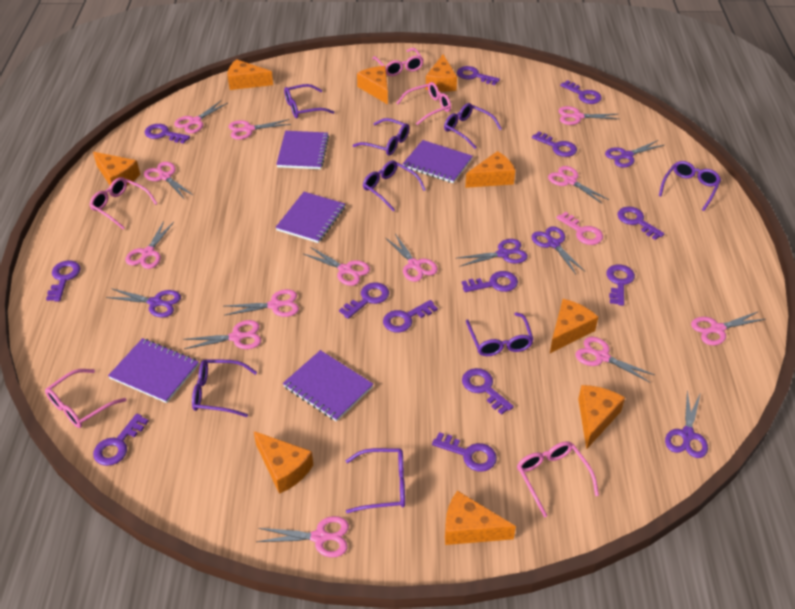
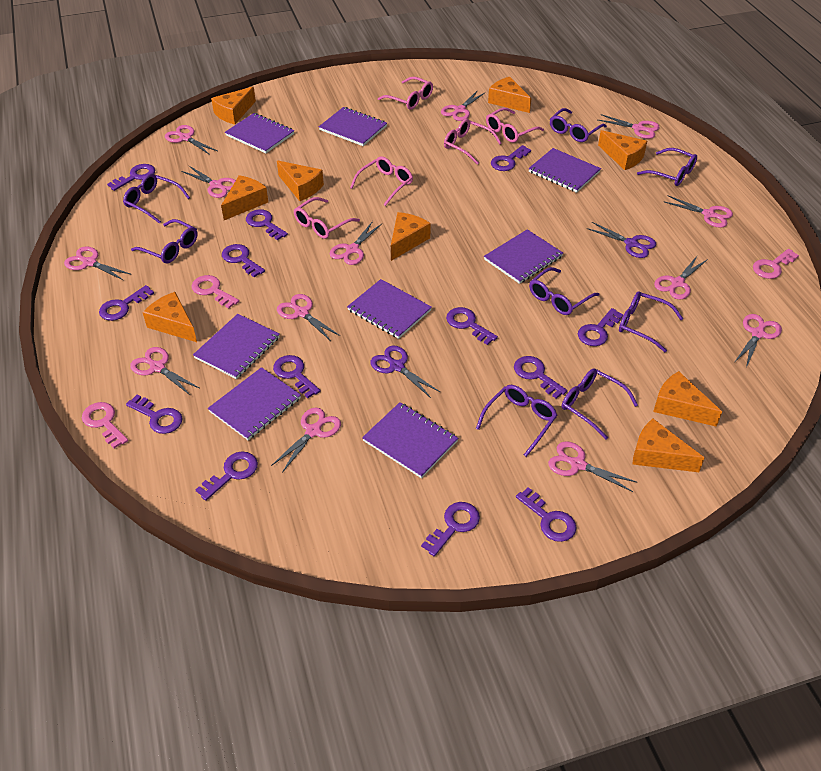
pink key: 1 -> 3
purple notebook: 5 -> 8
purple scissors: 5 -> 2

